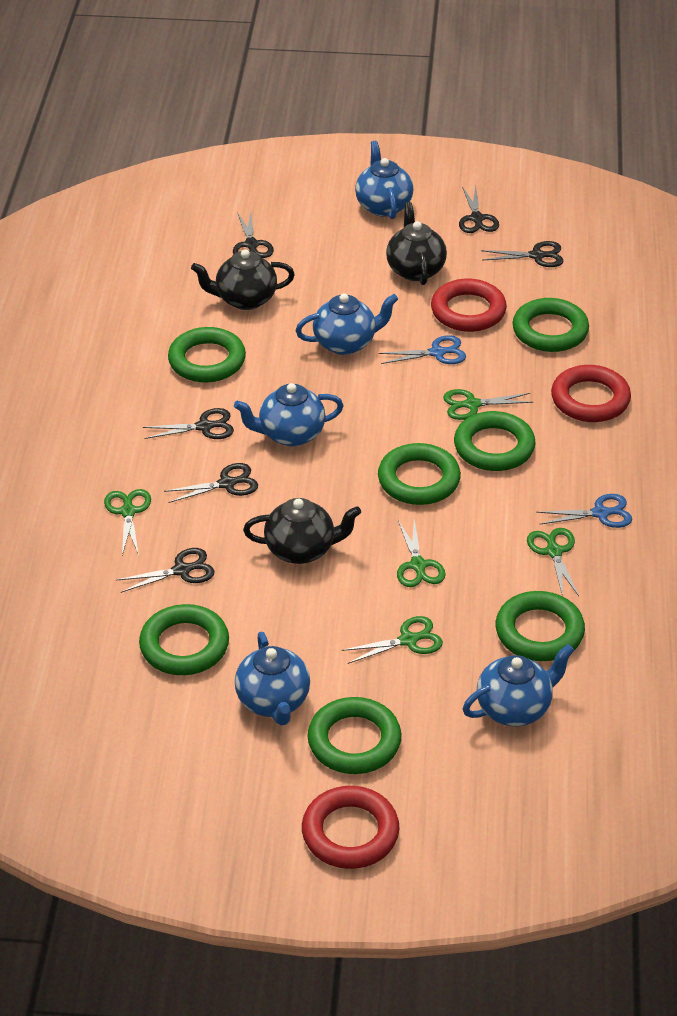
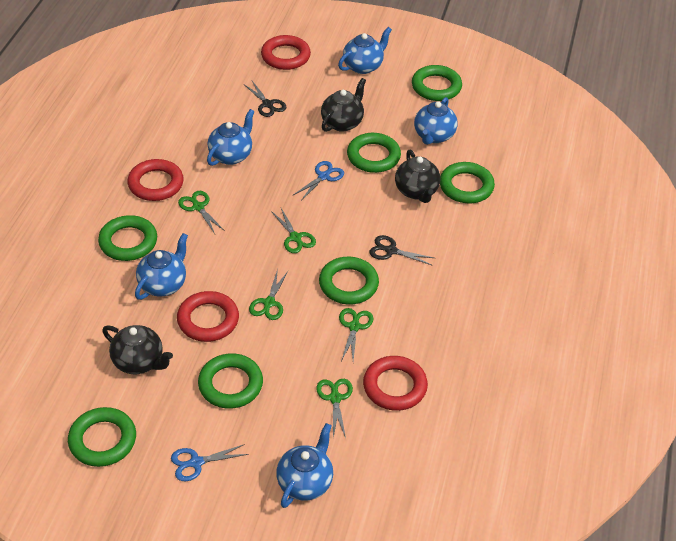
black scissors: 6 -> 2
red ring: 3 -> 4

